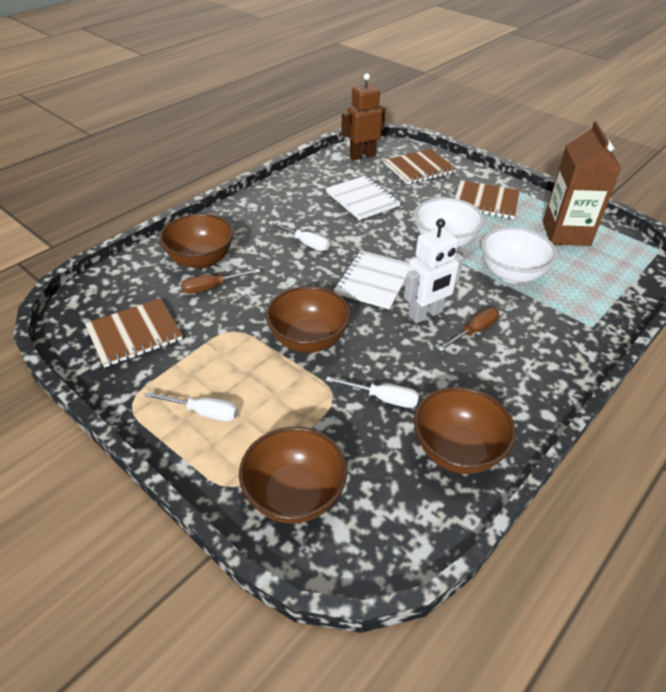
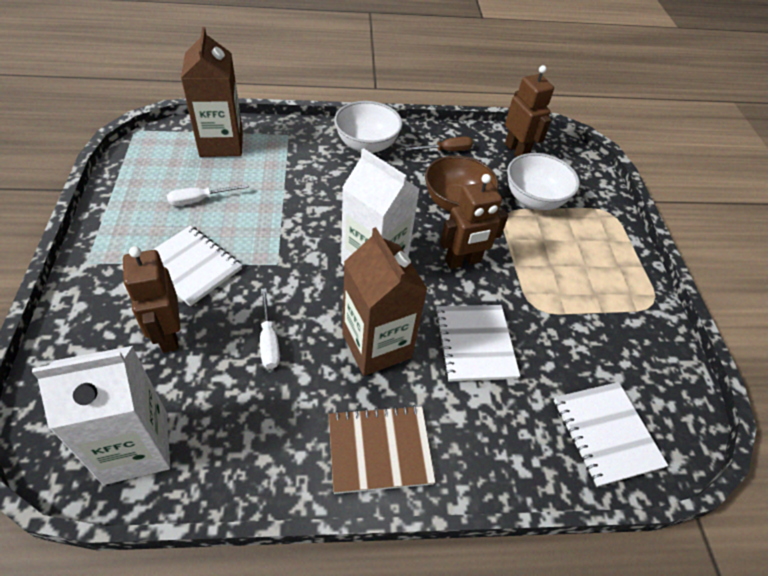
brown bowl: 4 -> 1
brown carton: 1 -> 2
brown notebook: 3 -> 1
brown robot: 1 -> 3
brown screwdriver: 2 -> 1
white carton: 0 -> 2
white notebook: 2 -> 3
white robot: 1 -> 0
white screwdriver: 3 -> 2

